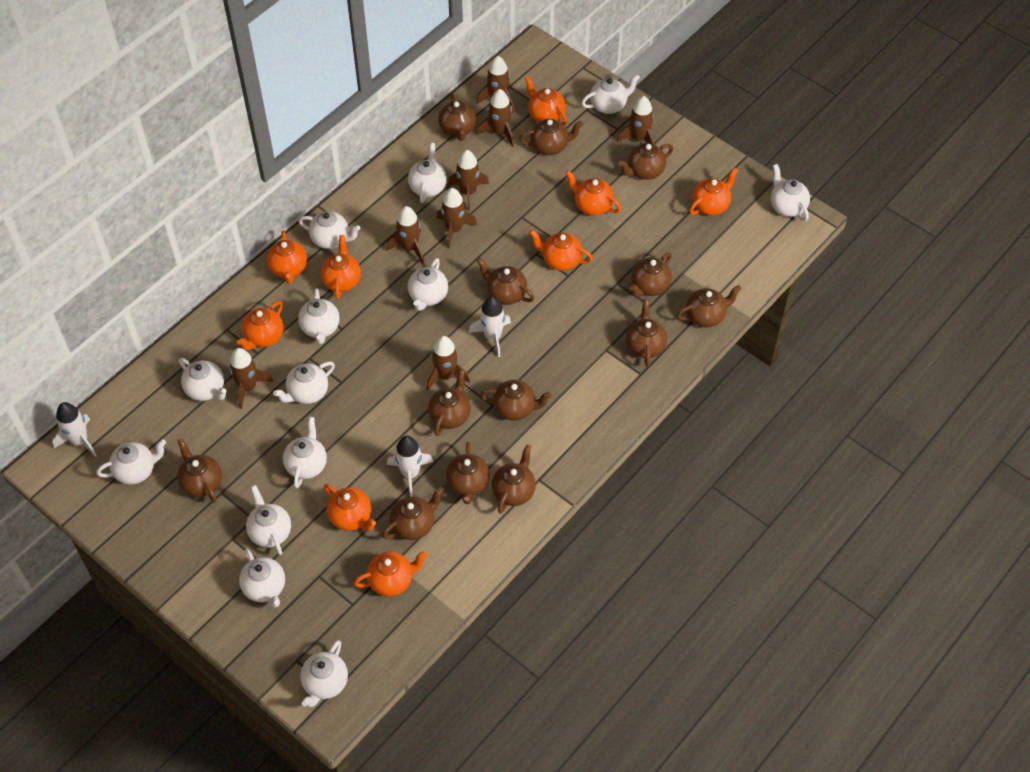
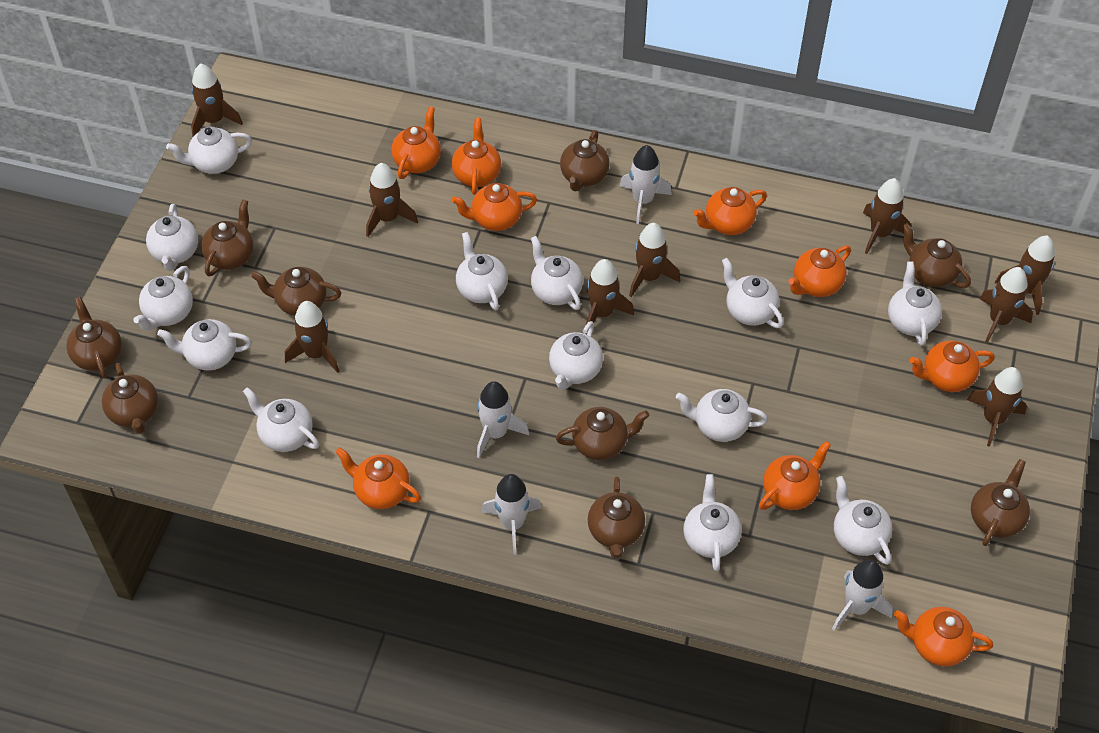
brown rocket: 8 -> 9
brown teapot: 13 -> 9
white rocket: 3 -> 4

